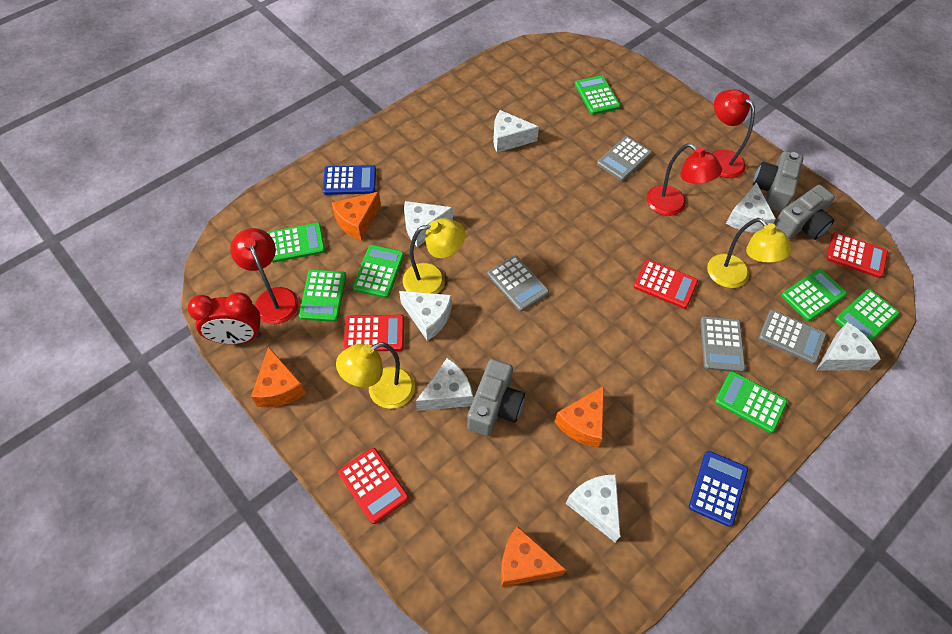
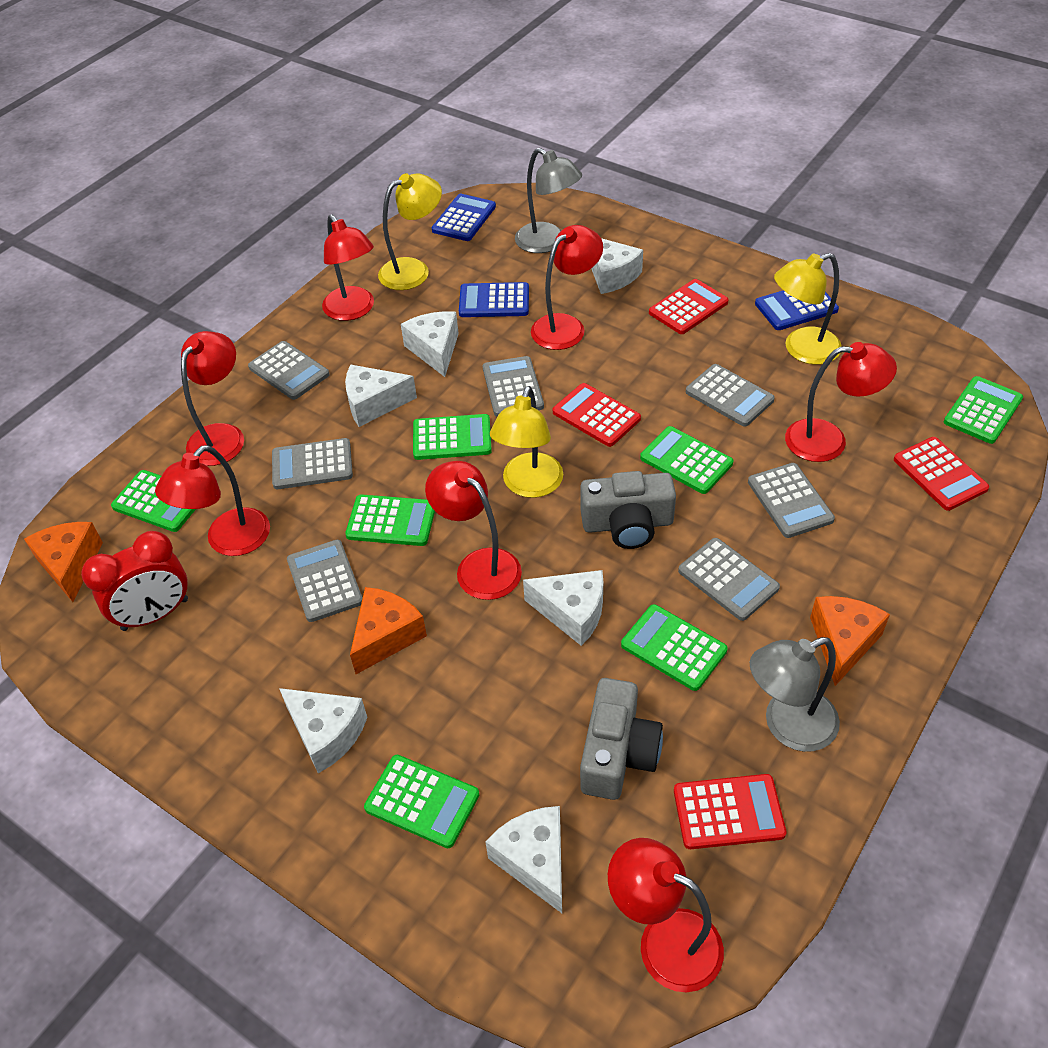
blue calculator: 2 -> 3
grey calculator: 4 -> 7
grey camera: 3 -> 2
grey lamp: 0 -> 2
orange cheese: 4 -> 3
red lamp: 3 -> 7
white cheese: 7 -> 6

